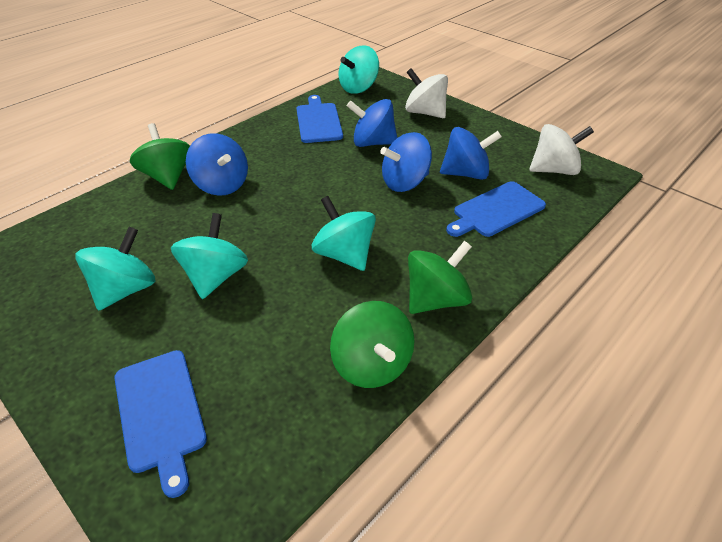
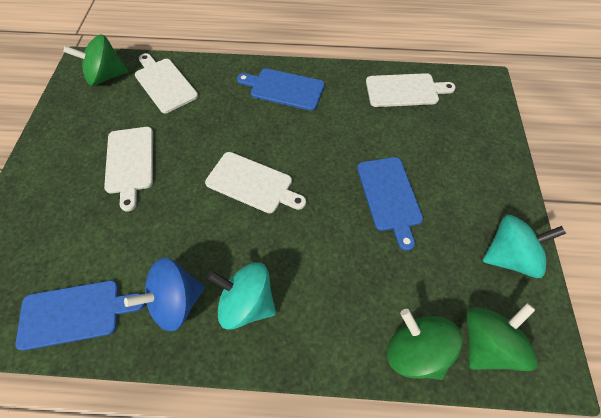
blue spinning top: 4 -> 1
turquoise spinning top: 4 -> 2
white cutting board: 0 -> 4
white spinning top: 2 -> 0

